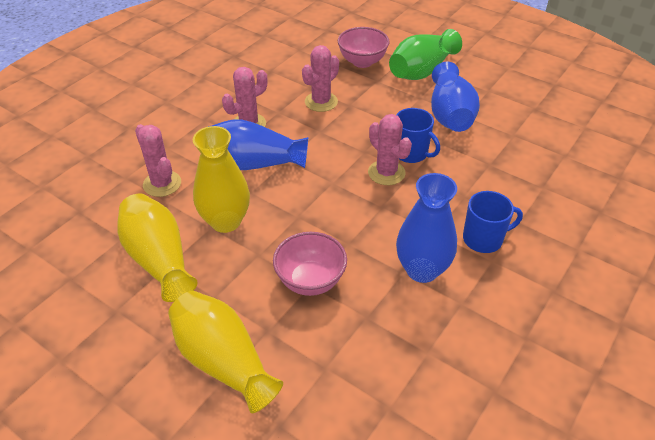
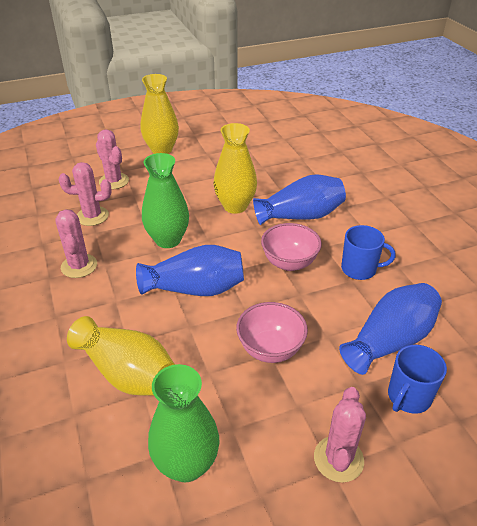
green vase: 1 -> 2

